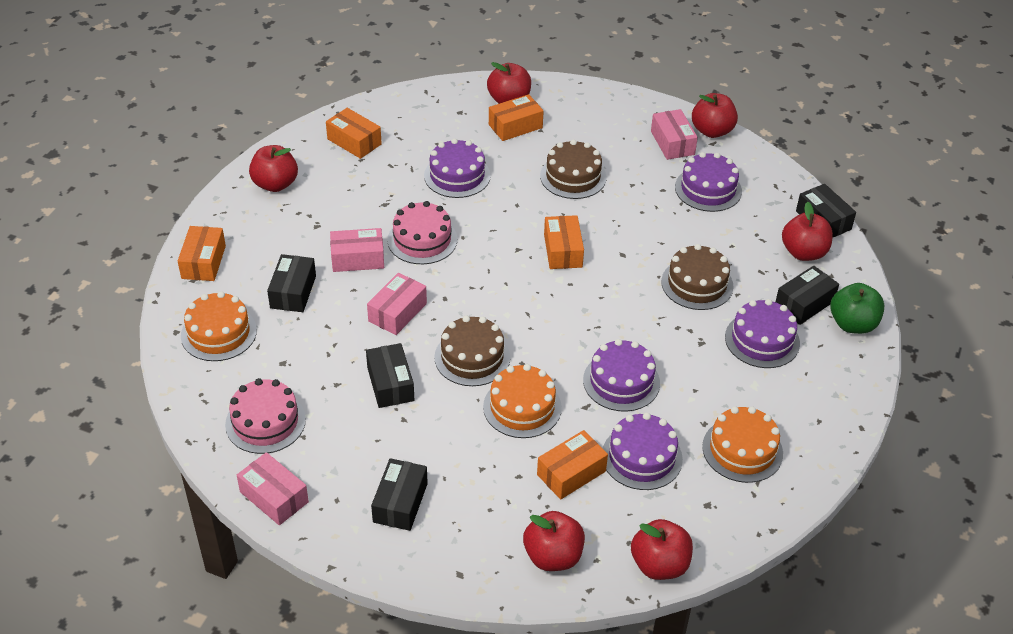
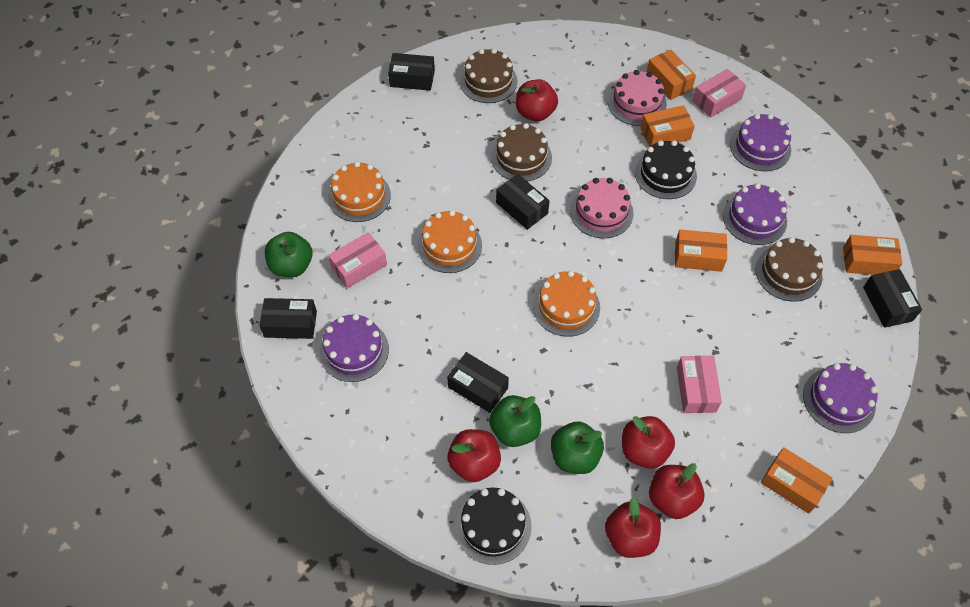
black cake: 0 -> 2
green apple: 1 -> 3
pink box: 4 -> 3
purple cake: 5 -> 4
red apple: 6 -> 5

